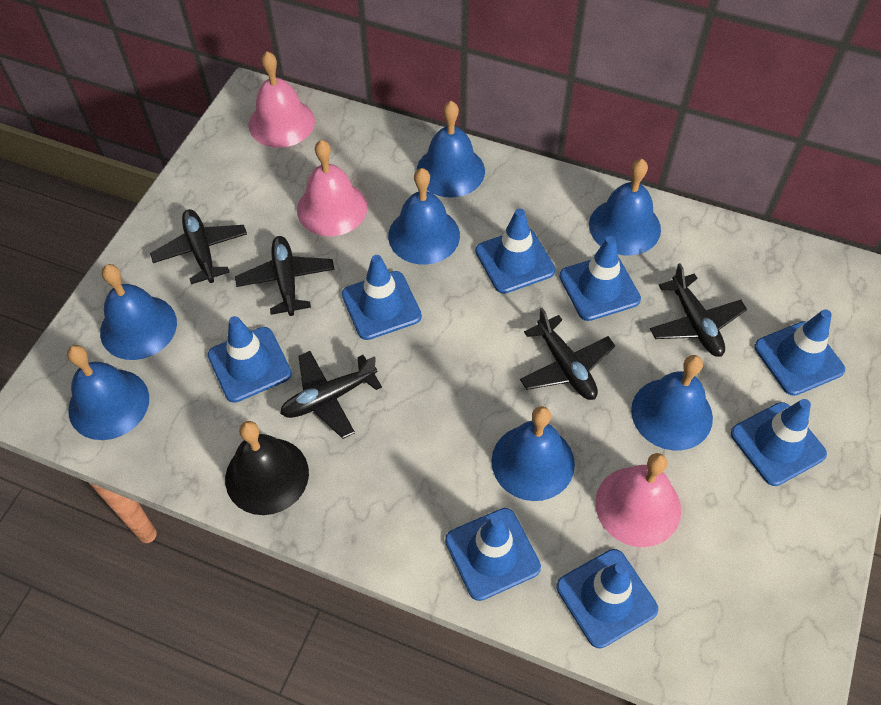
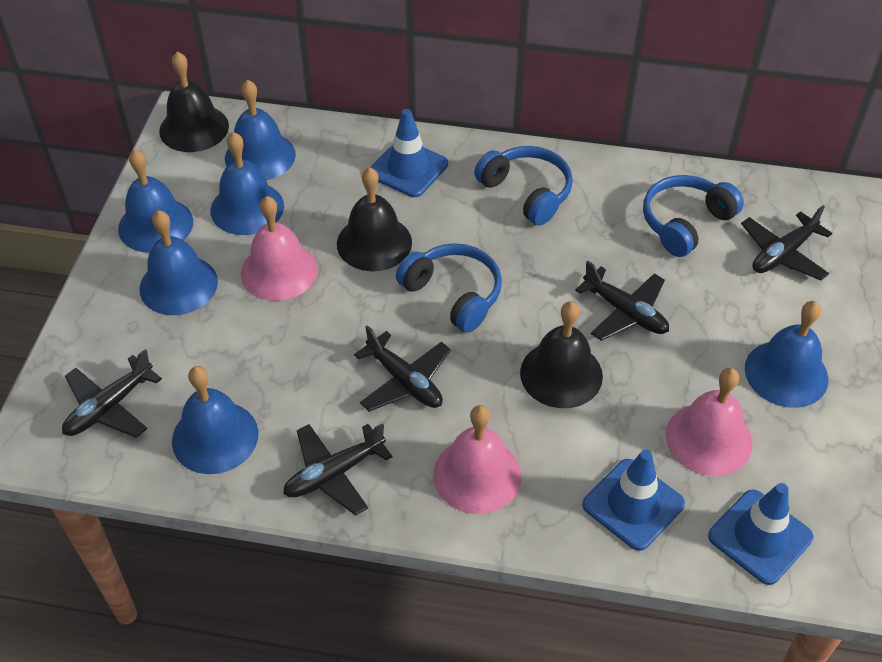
black bell: 1 -> 3
blue bell: 7 -> 6
blue headphones: 0 -> 3
blue traffic cone: 8 -> 3

